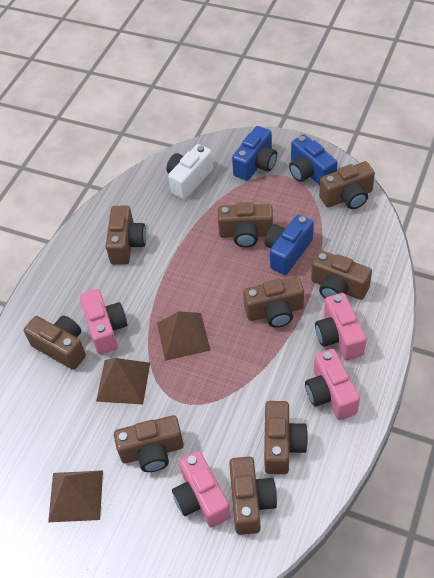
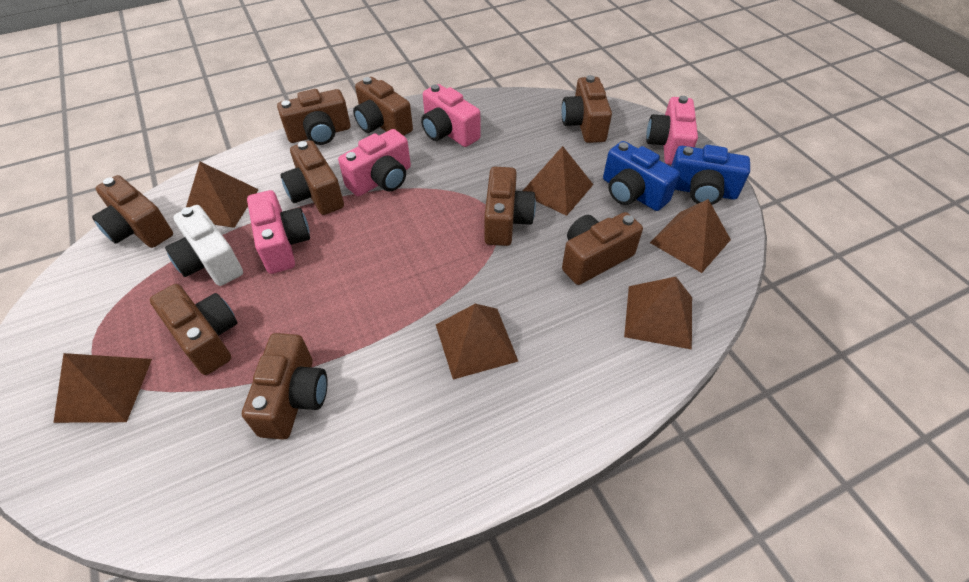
blue camera: 3 -> 2
brown pyramid: 3 -> 6

